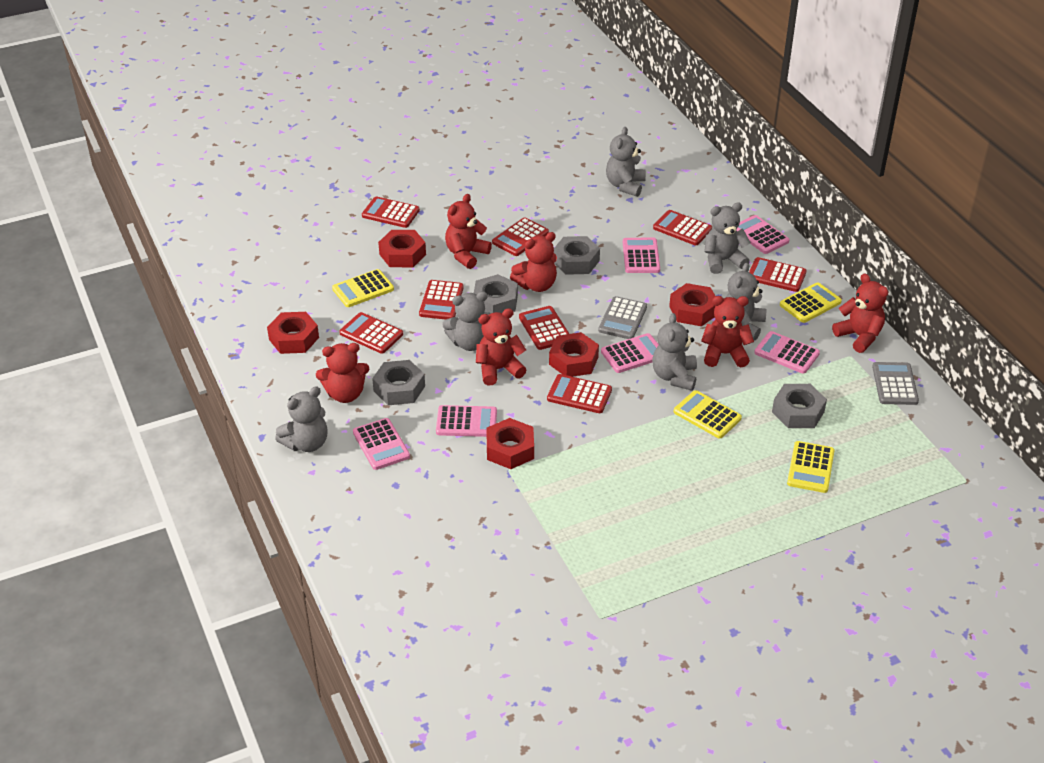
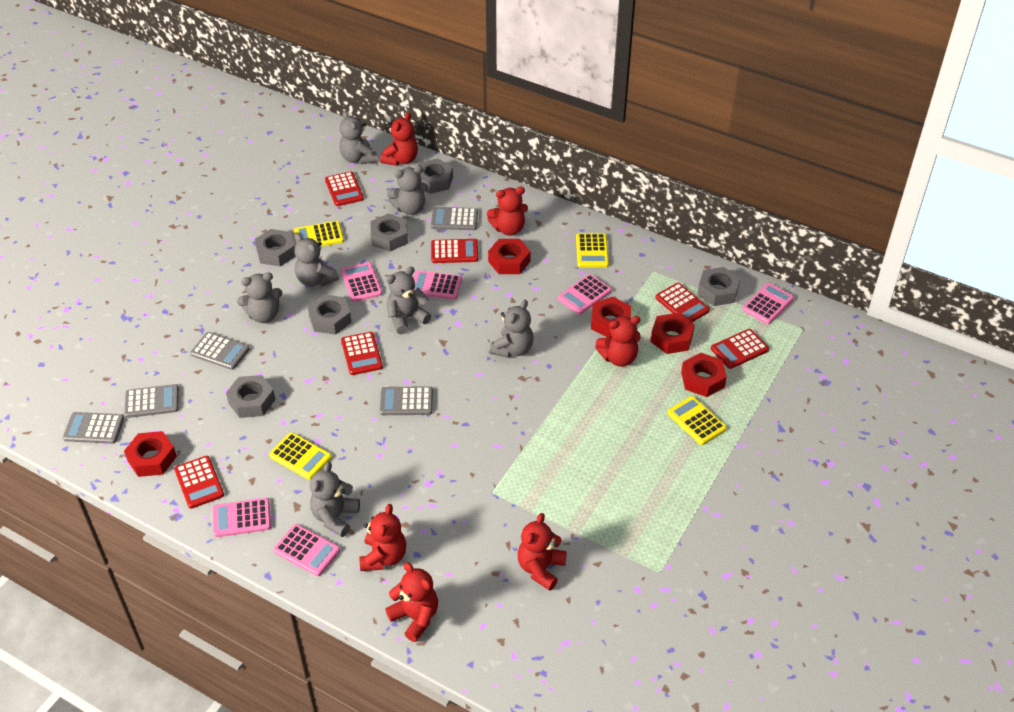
grey calculator: 2 -> 5
grey nut: 4 -> 6
grey teddy bear: 6 -> 7
red calculator: 8 -> 6

